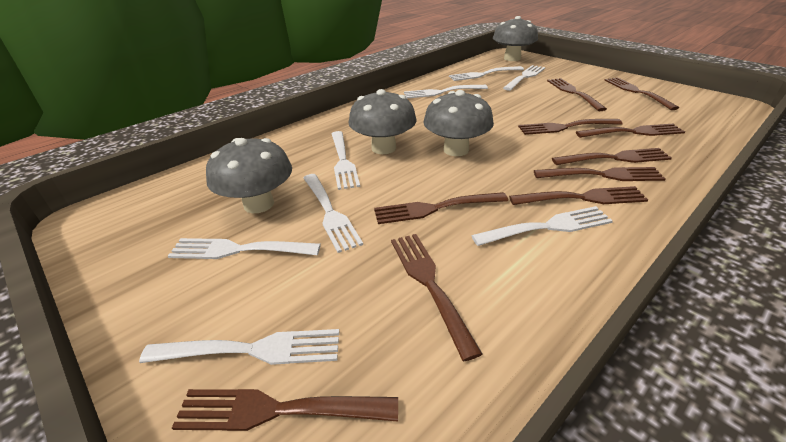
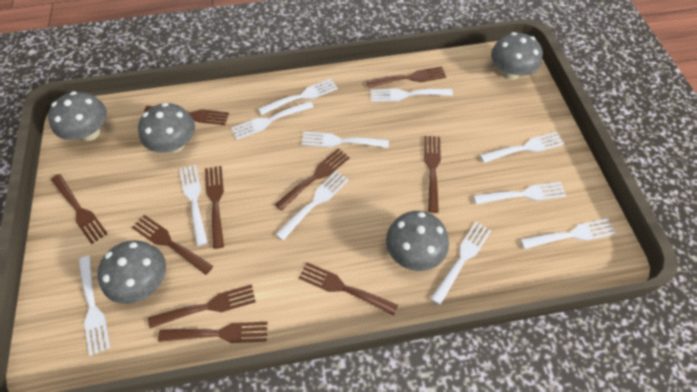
grey mushroom: 4 -> 5
white fork: 8 -> 11

